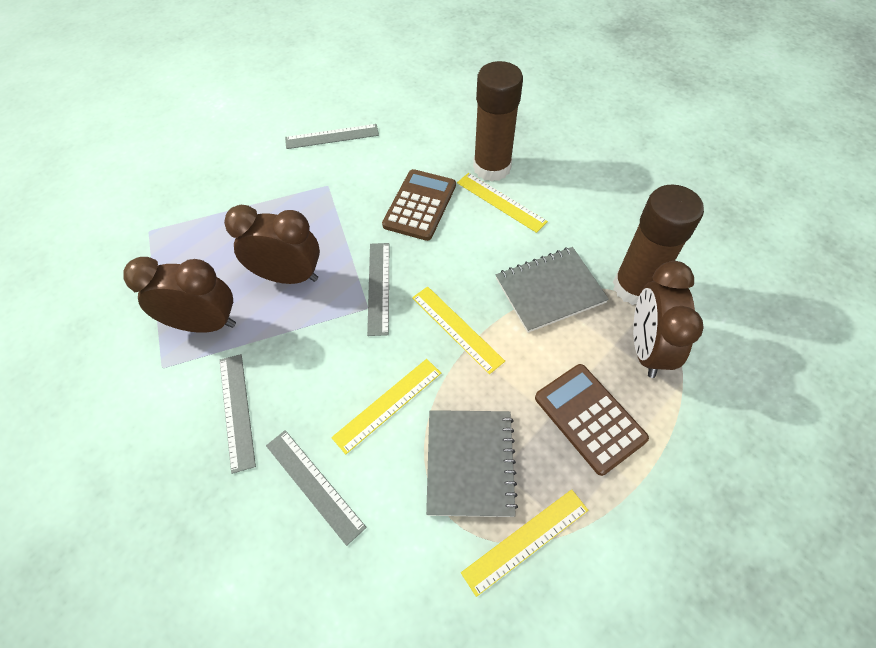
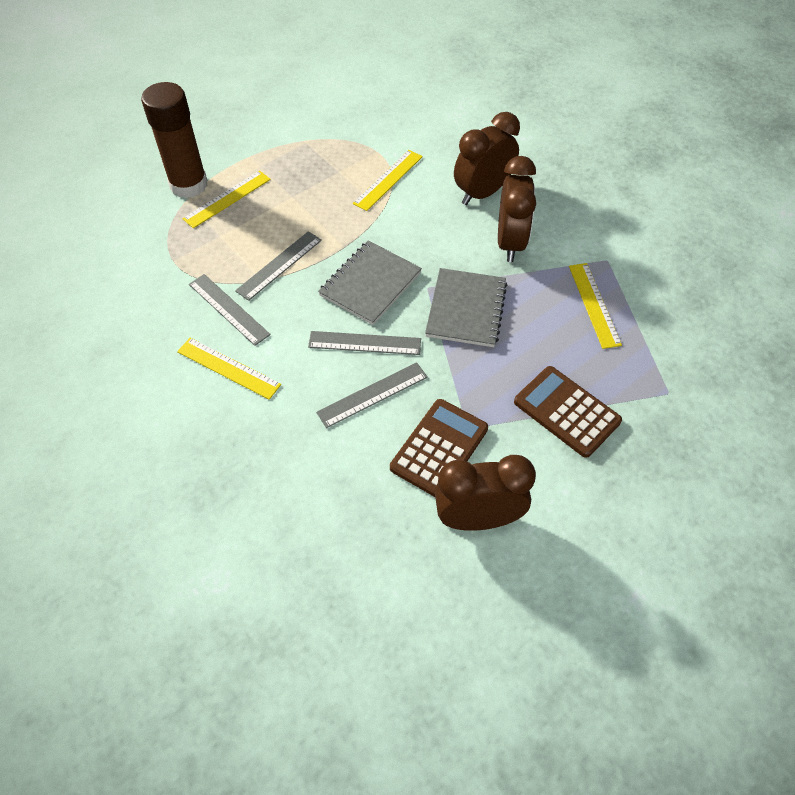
brown glue stick: 2 -> 1

